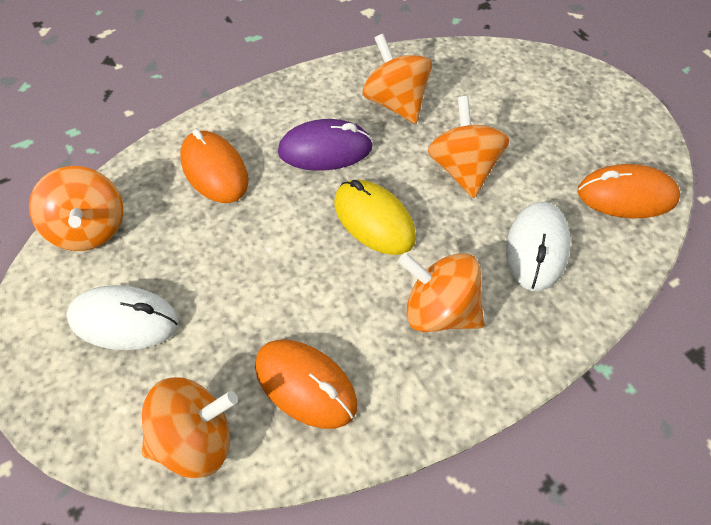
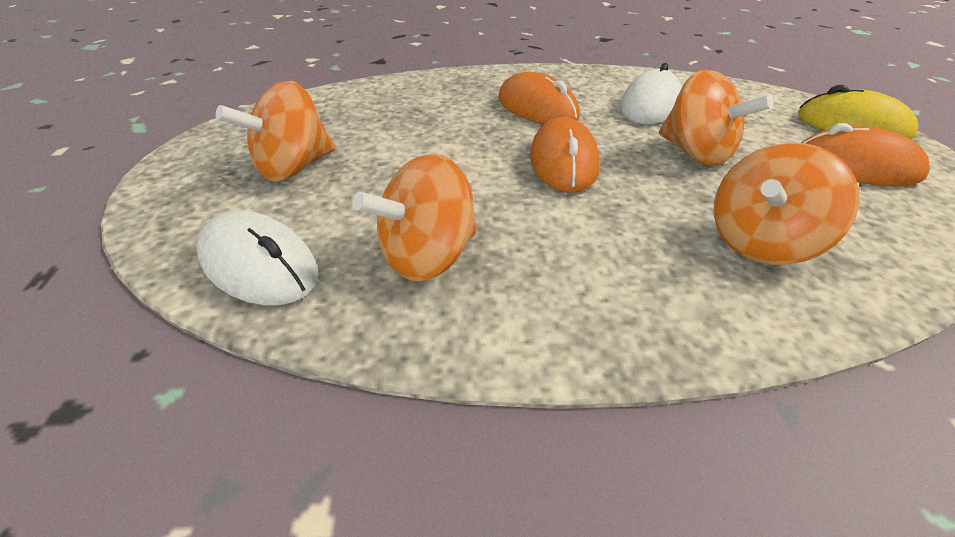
orange spinning top: 5 -> 4
purple mouse: 1 -> 0

